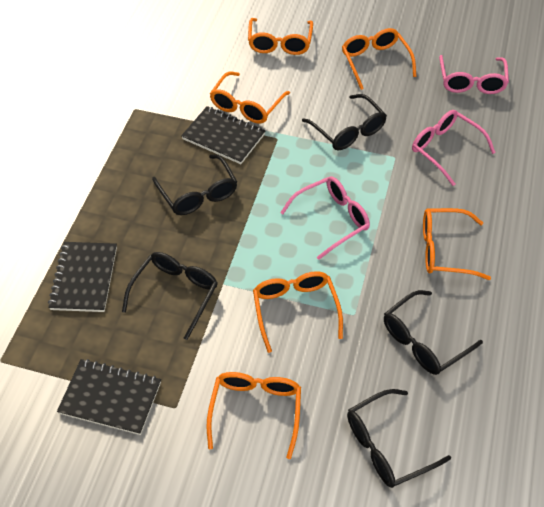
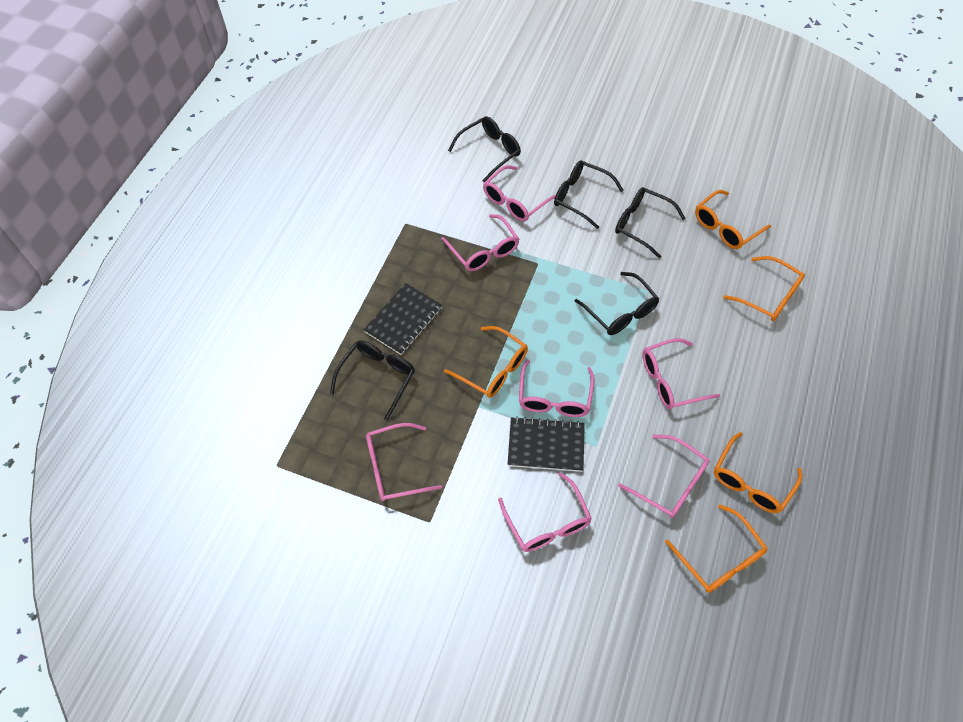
black notebook: 3 -> 2
orange glasses: 6 -> 5
pink glasses: 3 -> 7

